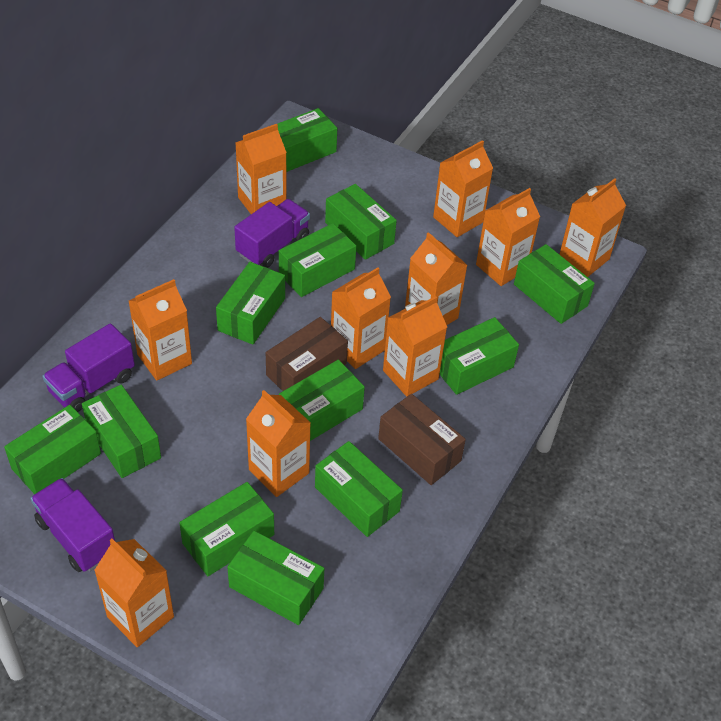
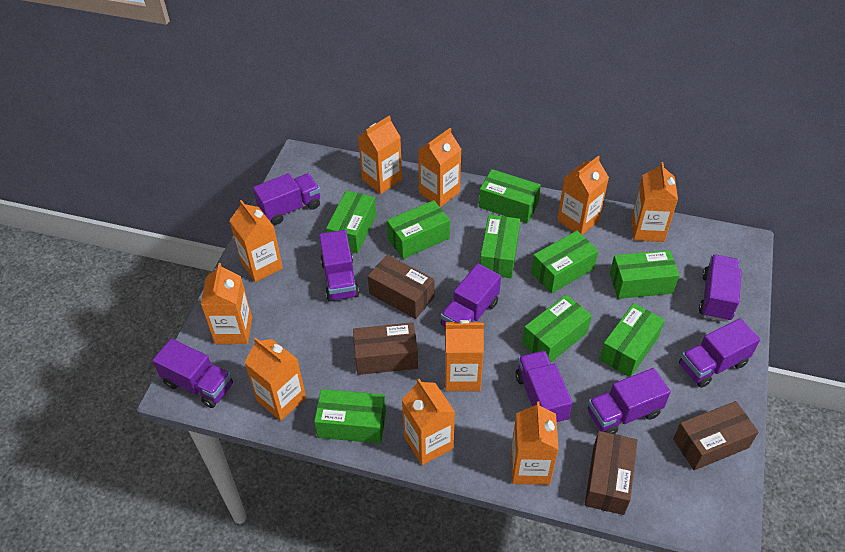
brown box: 2 -> 4
green box: 12 -> 9
purple truck: 3 -> 8

